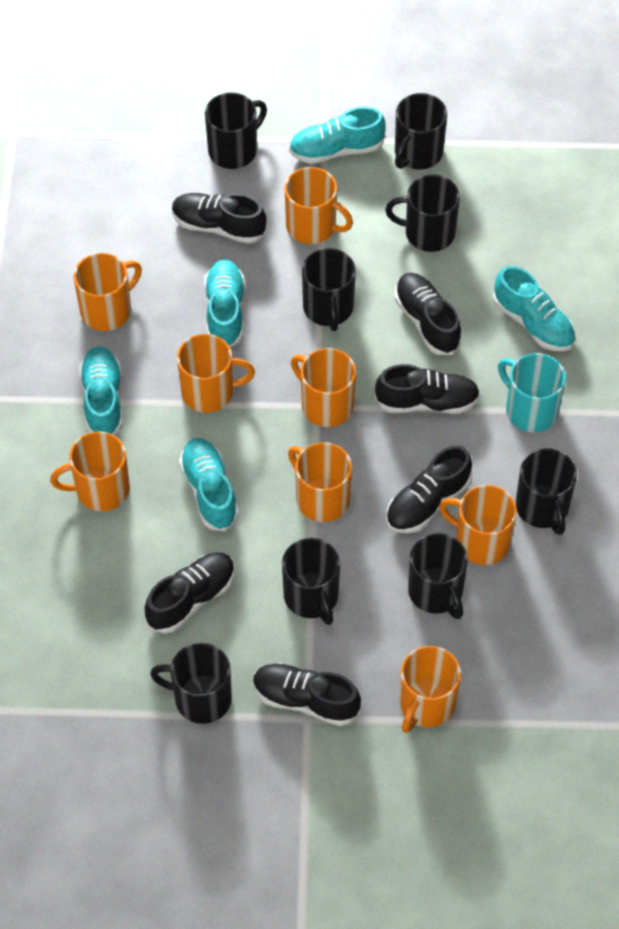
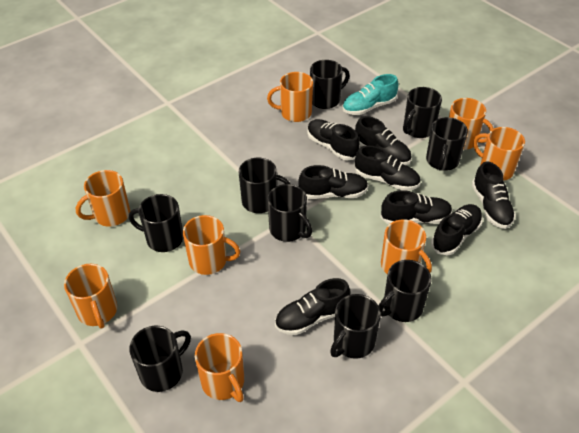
black mug: 8 -> 9
black shoe: 6 -> 8
turquoise mug: 1 -> 0
turquoise shoe: 5 -> 1

